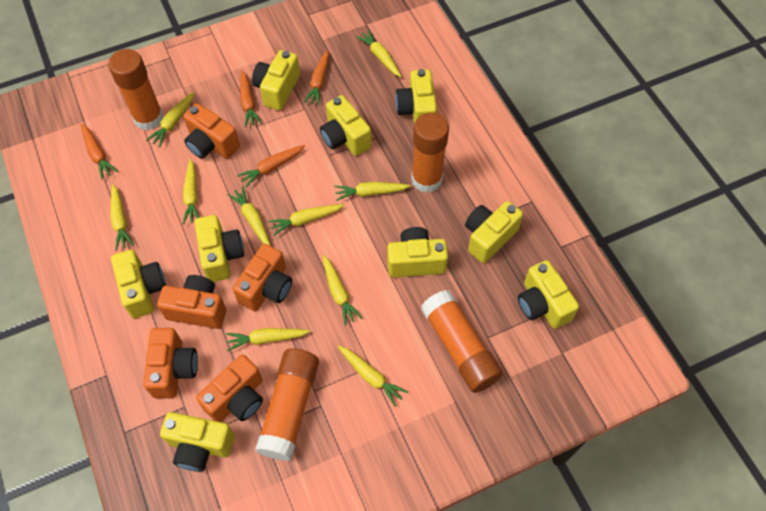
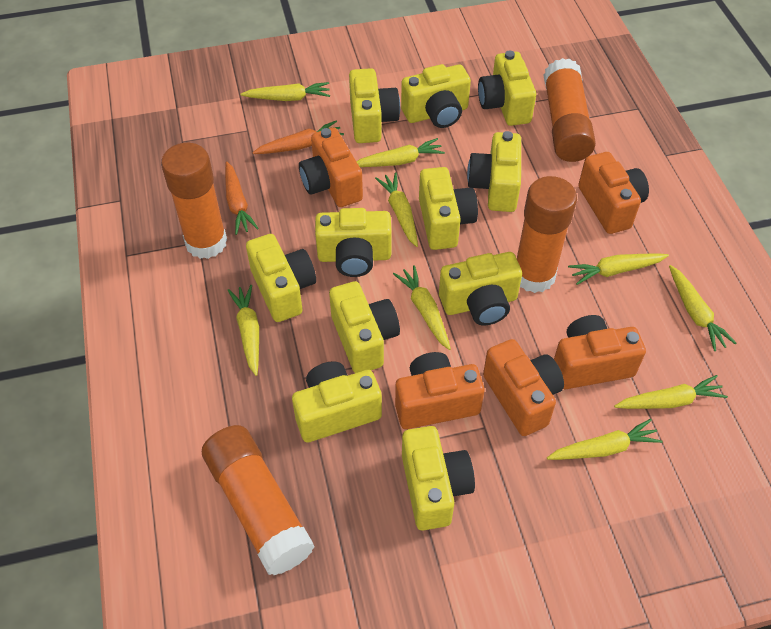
orange carrot: 4 -> 2
yellow camera: 9 -> 11
yellow carrot: 10 -> 9

